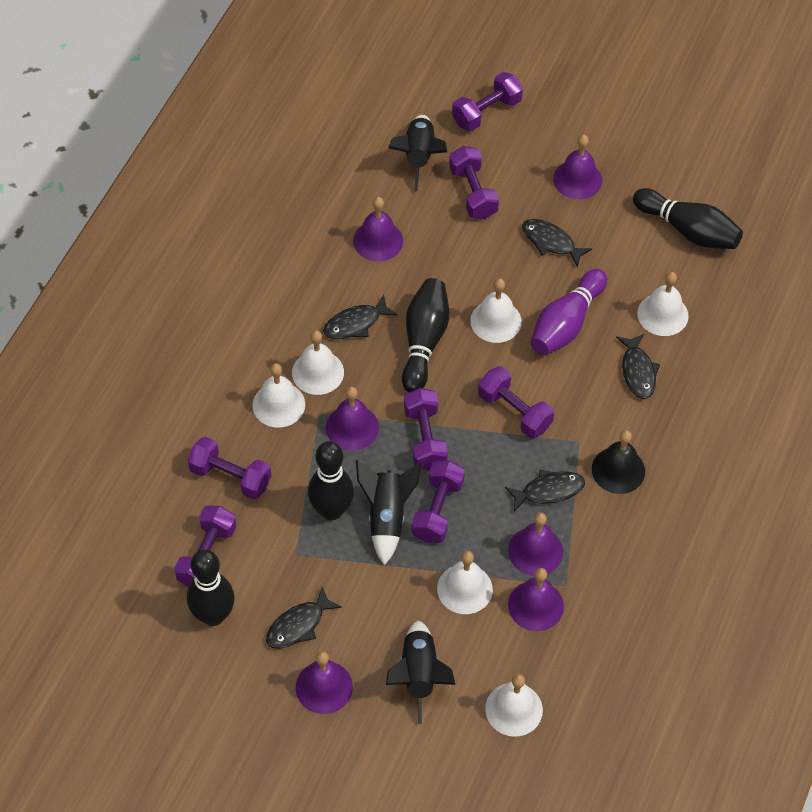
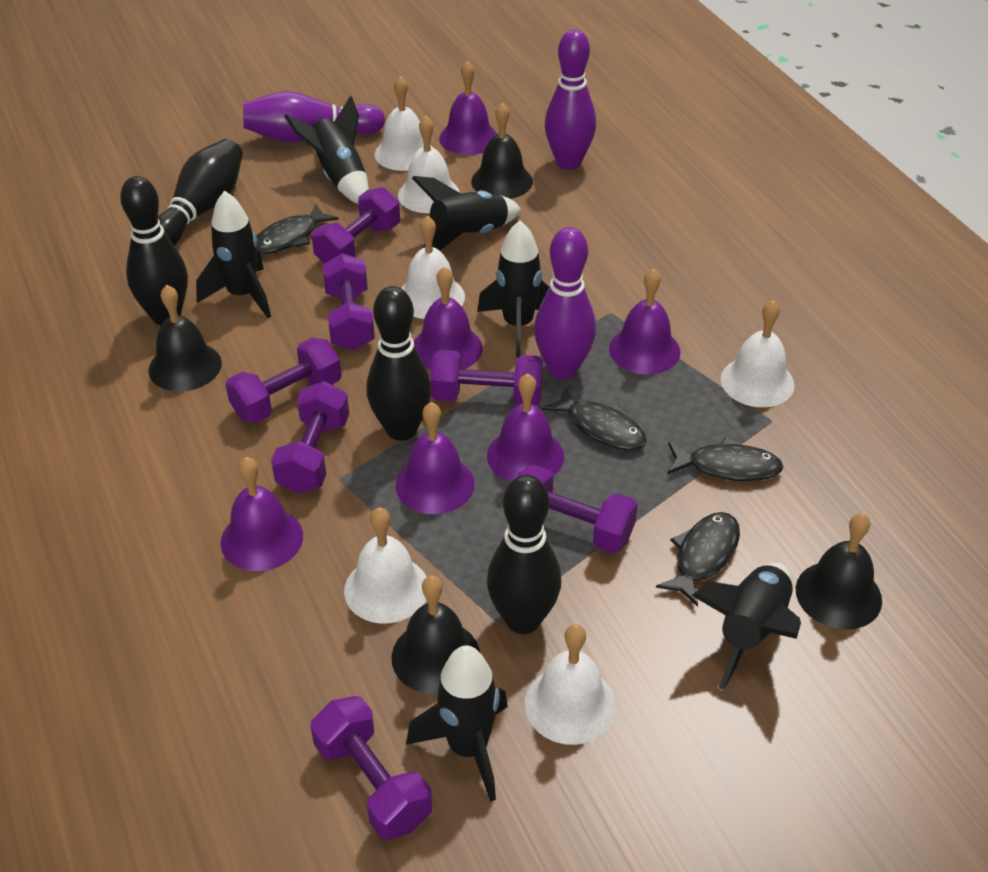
black bell: 1 -> 4
black fish: 5 -> 4
black rocket: 3 -> 6
purple bowling pin: 1 -> 3

